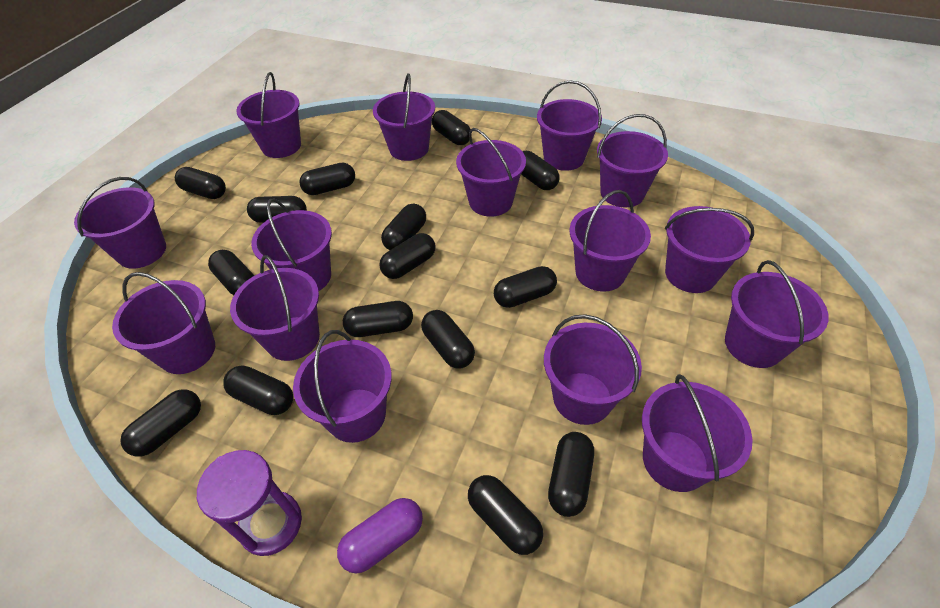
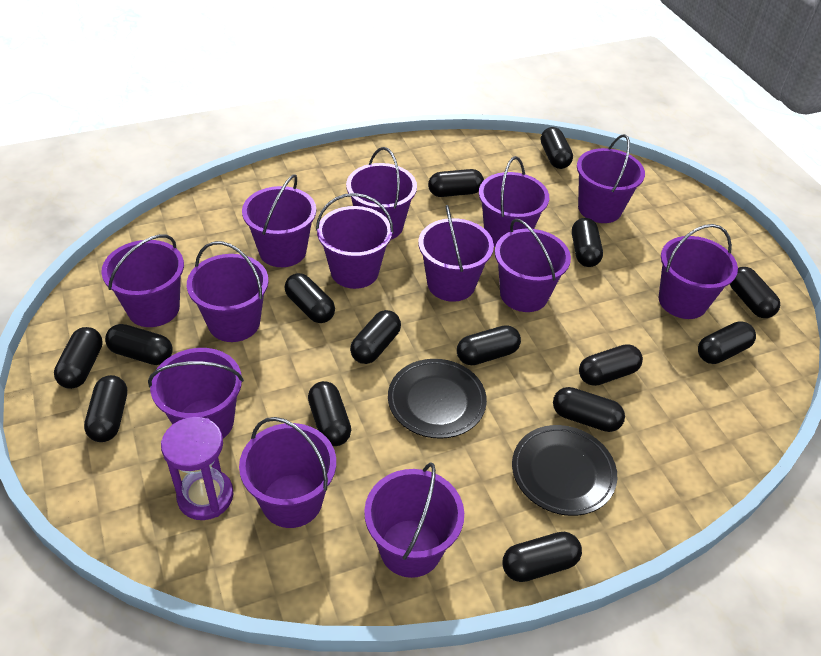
black plate: 0 -> 2
purple bucket: 15 -> 13
purple capsule: 1 -> 0

